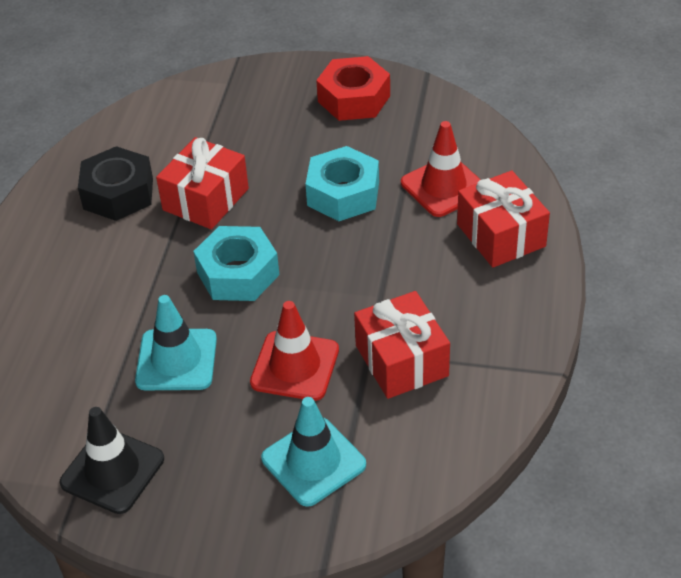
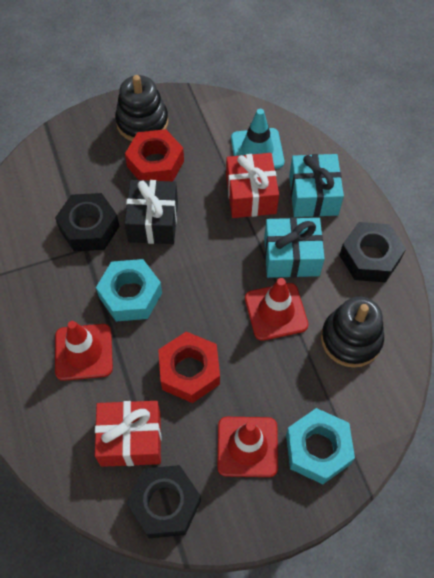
black gift: 0 -> 1
black nut: 1 -> 3
black stacking toy: 0 -> 2
black traffic cone: 1 -> 0
red gift: 3 -> 2
red nut: 1 -> 2
red traffic cone: 2 -> 3
turquoise gift: 0 -> 2
turquoise traffic cone: 2 -> 1

